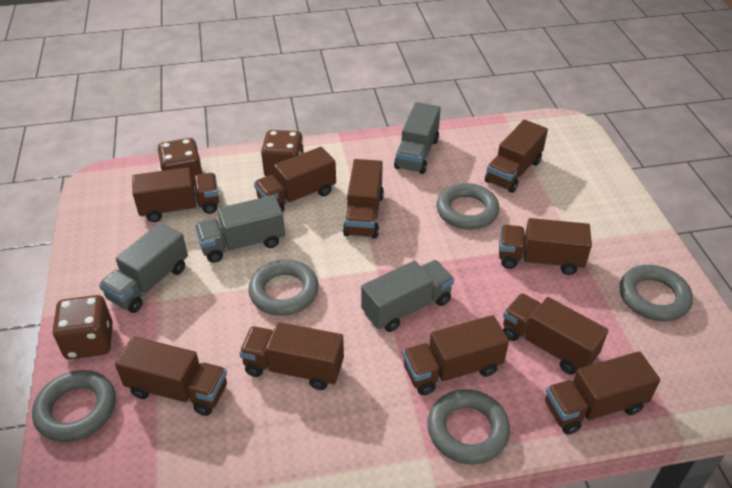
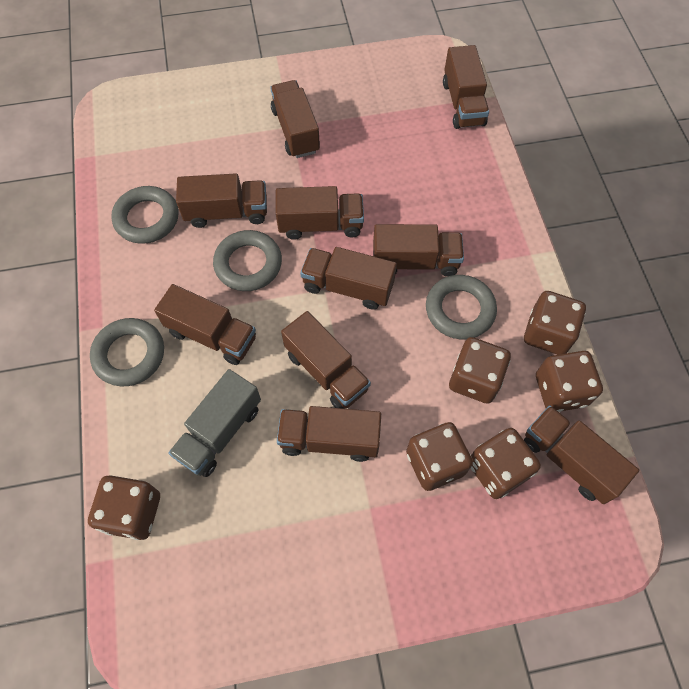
brown dice: 3 -> 6
grey ring: 5 -> 4
grey truck: 4 -> 1

